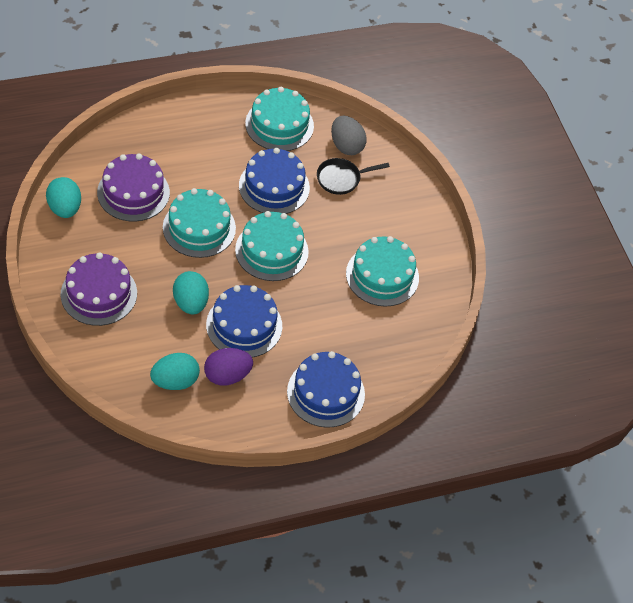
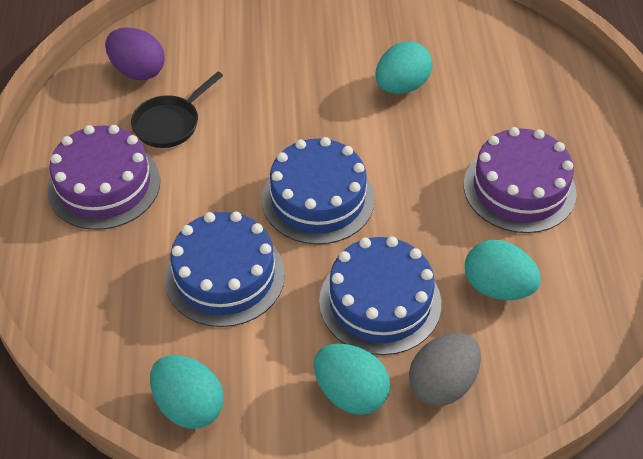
turquoise cake: 4 -> 0
turquoise egg: 3 -> 4

